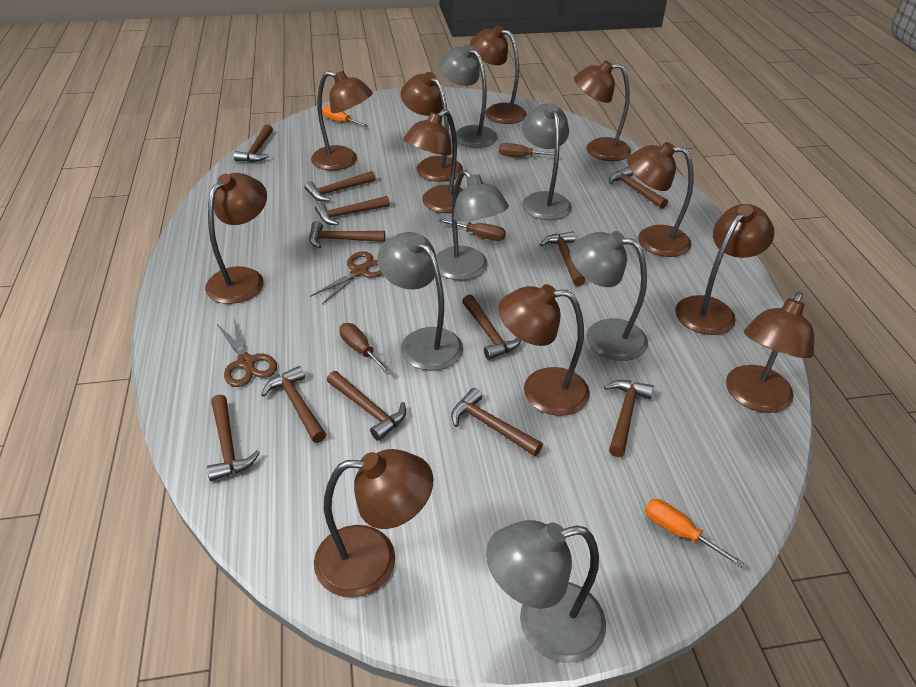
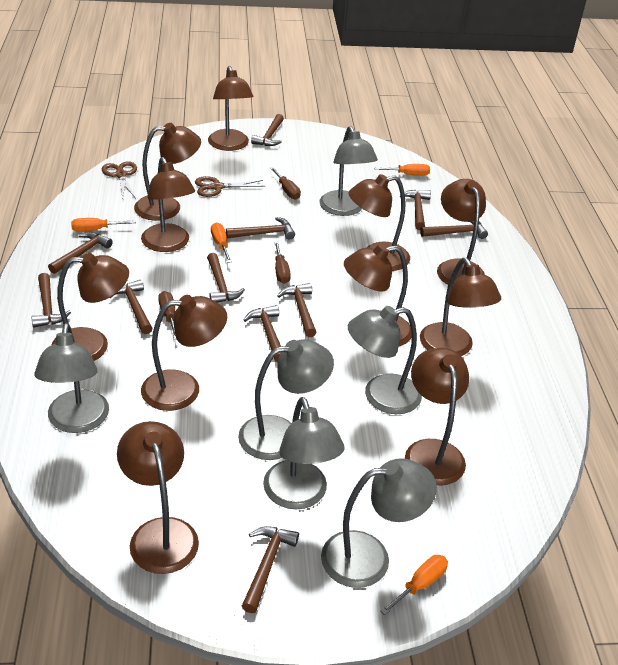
brown hammer: 12 -> 11
orange screwdriver: 2 -> 4

